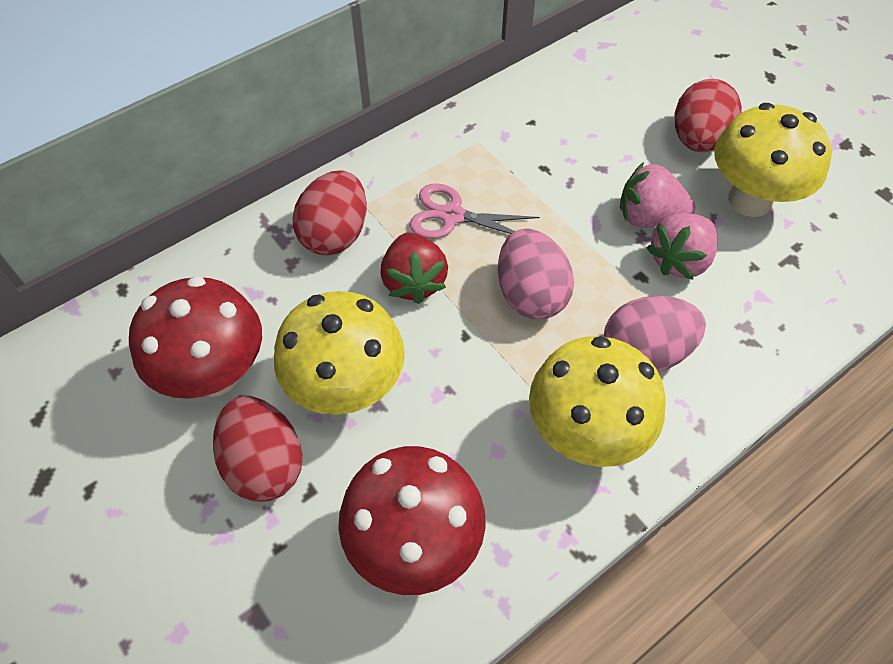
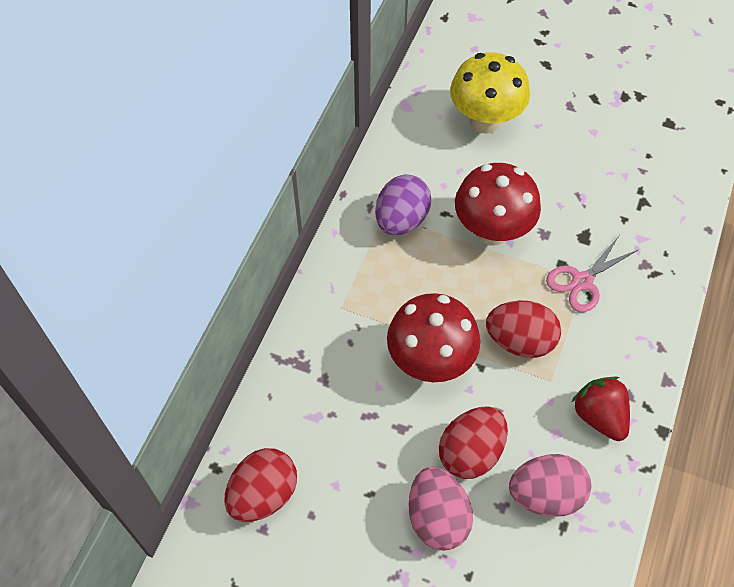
pink strawberry: 2 -> 0
purple egg: 0 -> 1
yellow mushroom: 3 -> 1

